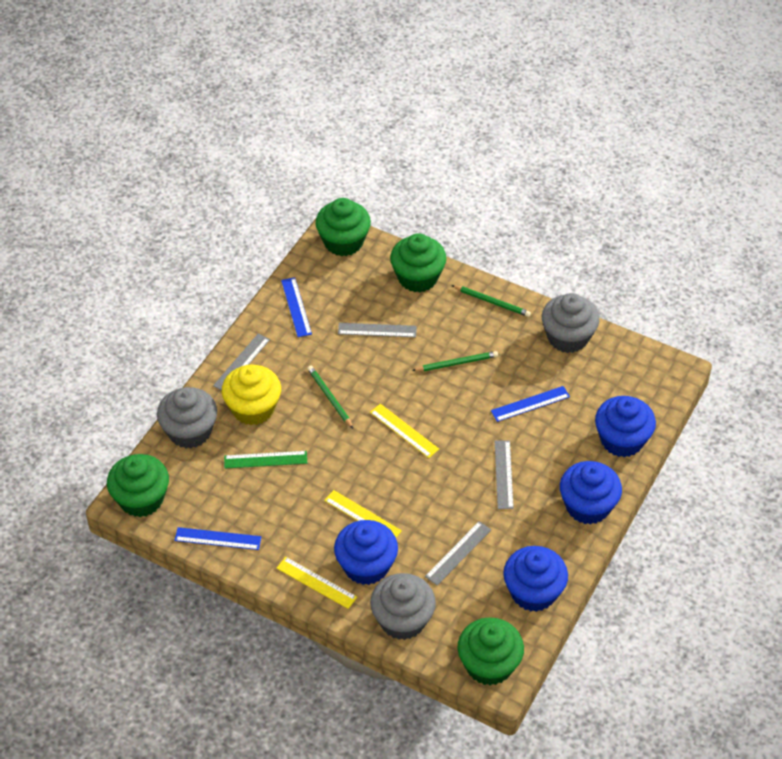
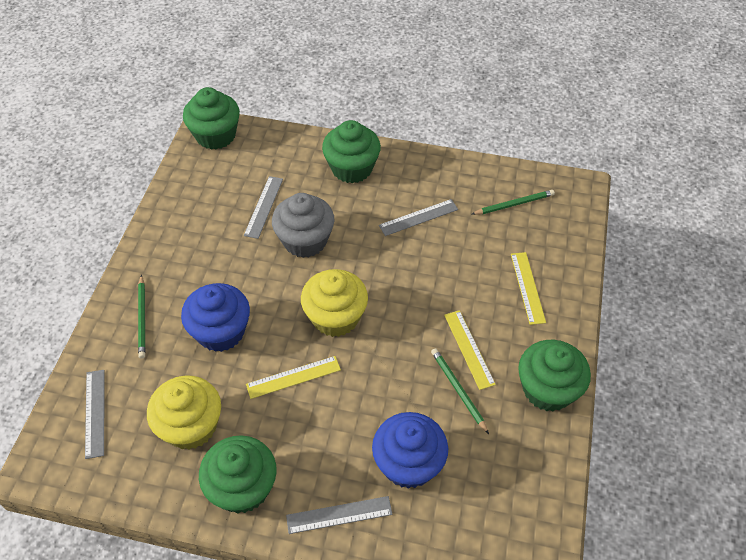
blue cupcake: 4 -> 2
blue ruler: 3 -> 0
green ruler: 1 -> 0
grey cupcake: 3 -> 1
yellow cupcake: 1 -> 2

